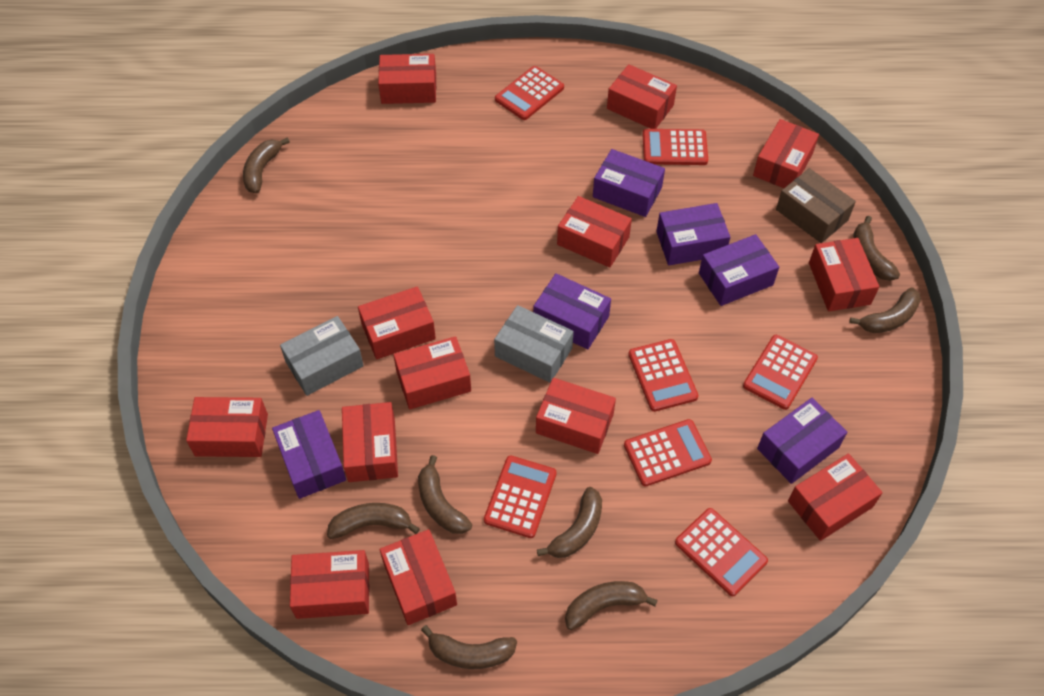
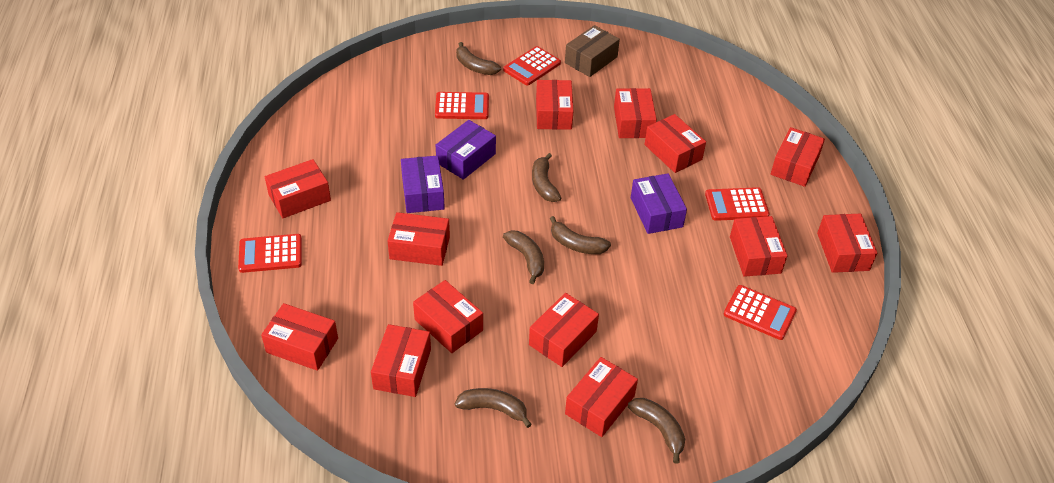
brown banana: 8 -> 6
grey box: 2 -> 0
purple box: 6 -> 3
red calculator: 7 -> 5

